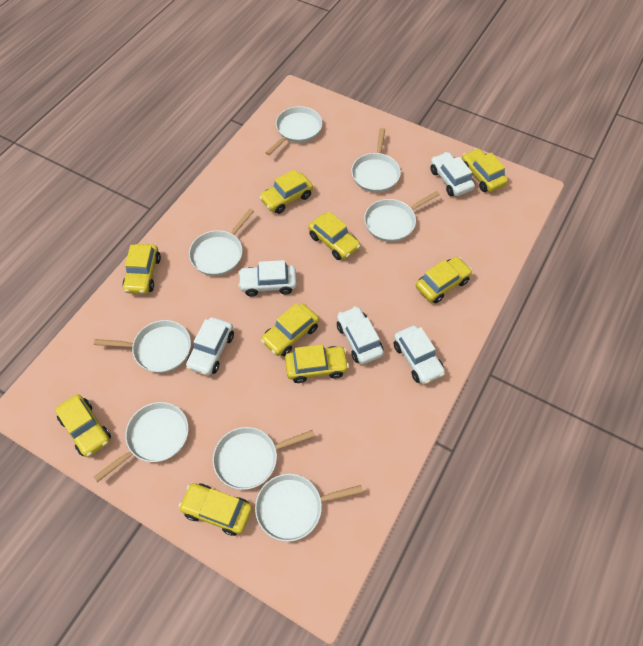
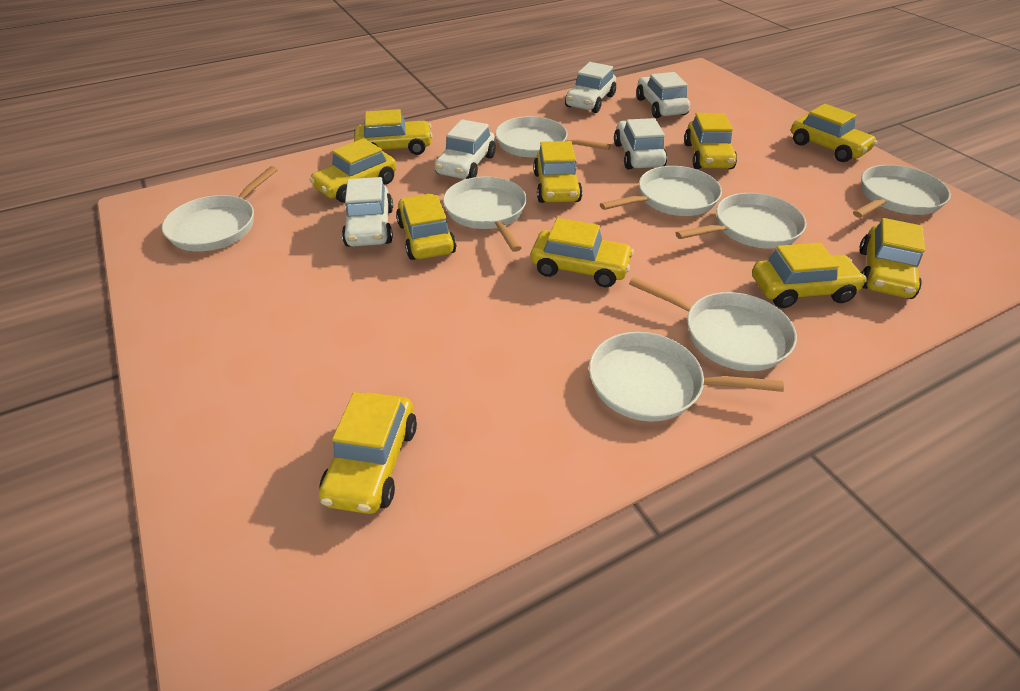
yellow car: 9 -> 10

